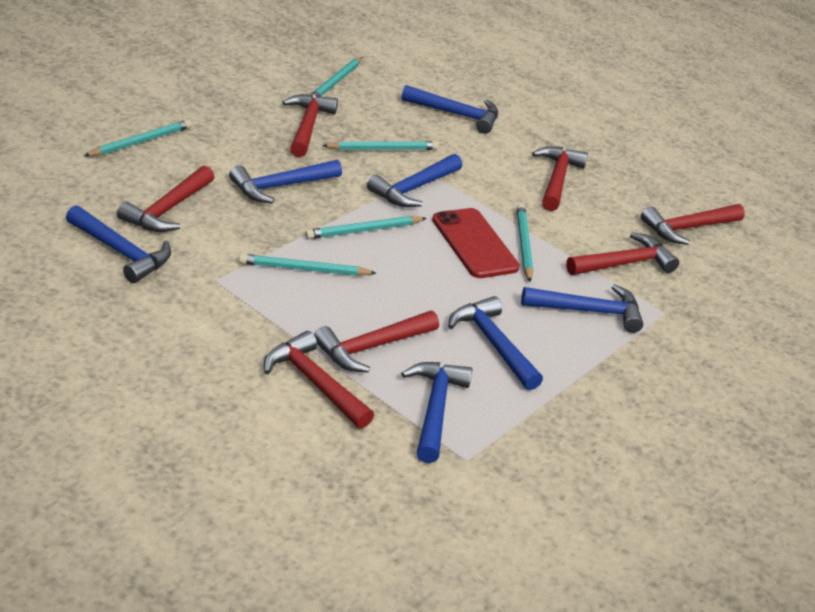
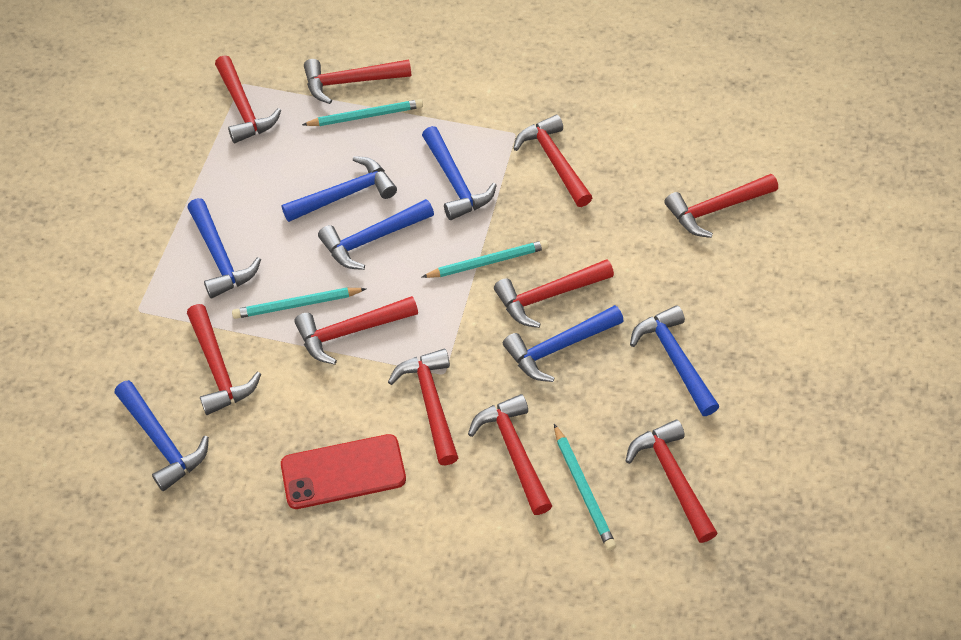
red hammer: 7 -> 10
turquoise pencil: 6 -> 4

